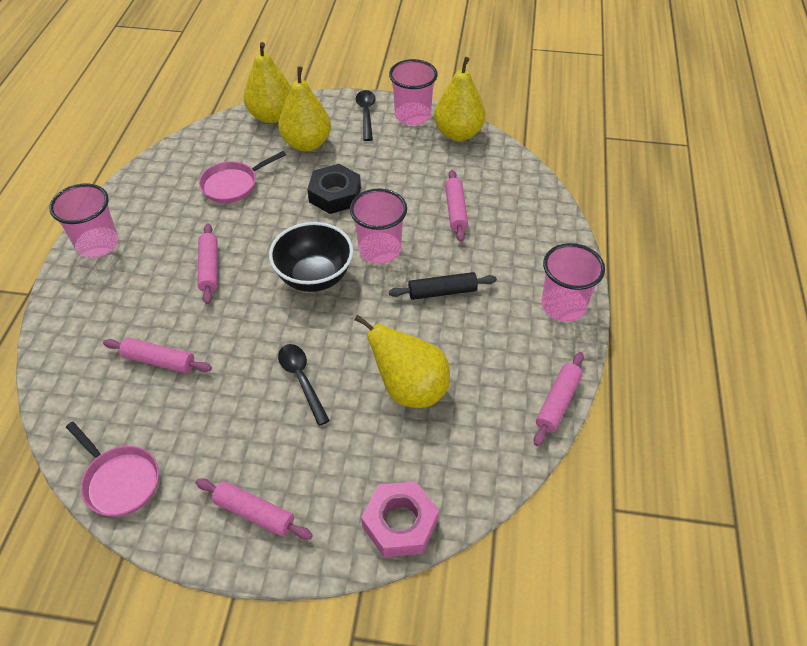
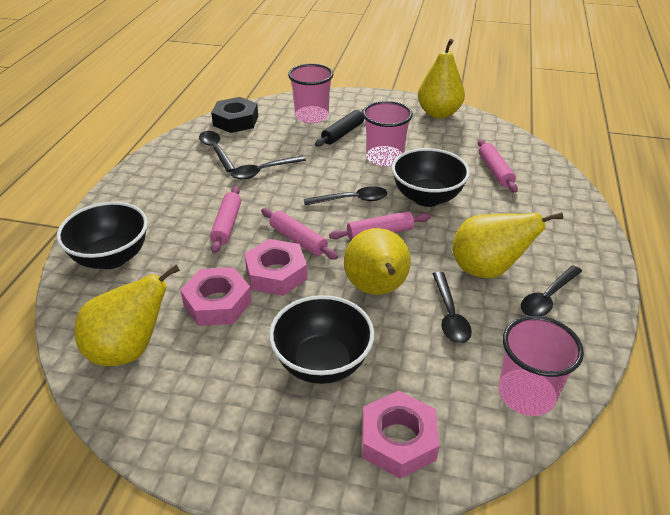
black bowl: 1 -> 3
black spoon: 2 -> 5
pink cup: 4 -> 3
pink nut: 1 -> 3
pink pan: 2 -> 0
pink rolling pin: 5 -> 4

